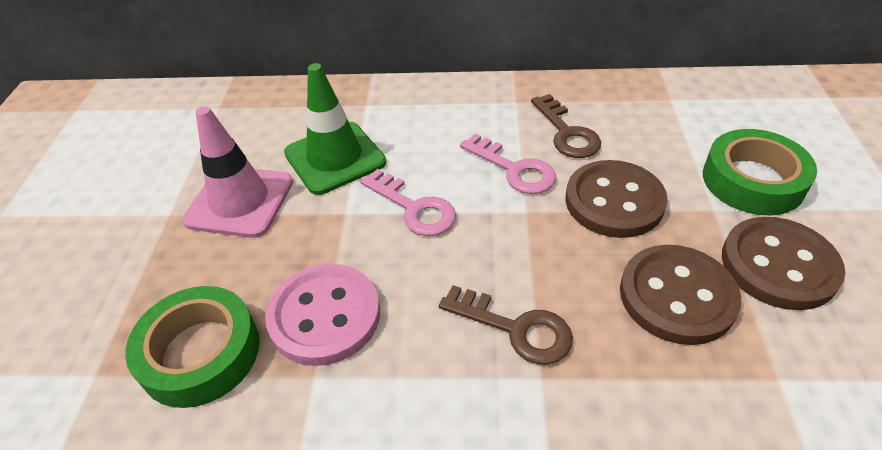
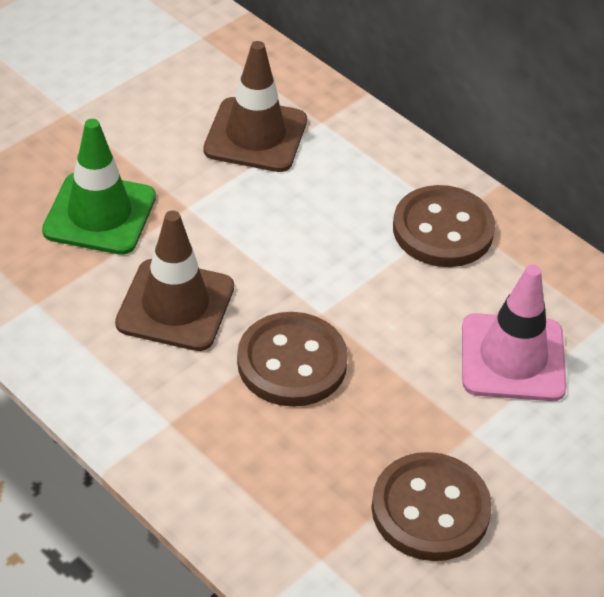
brown key: 2 -> 0
brown traffic cone: 0 -> 2
green tape: 2 -> 0
pink button: 1 -> 0
pink key: 2 -> 0

